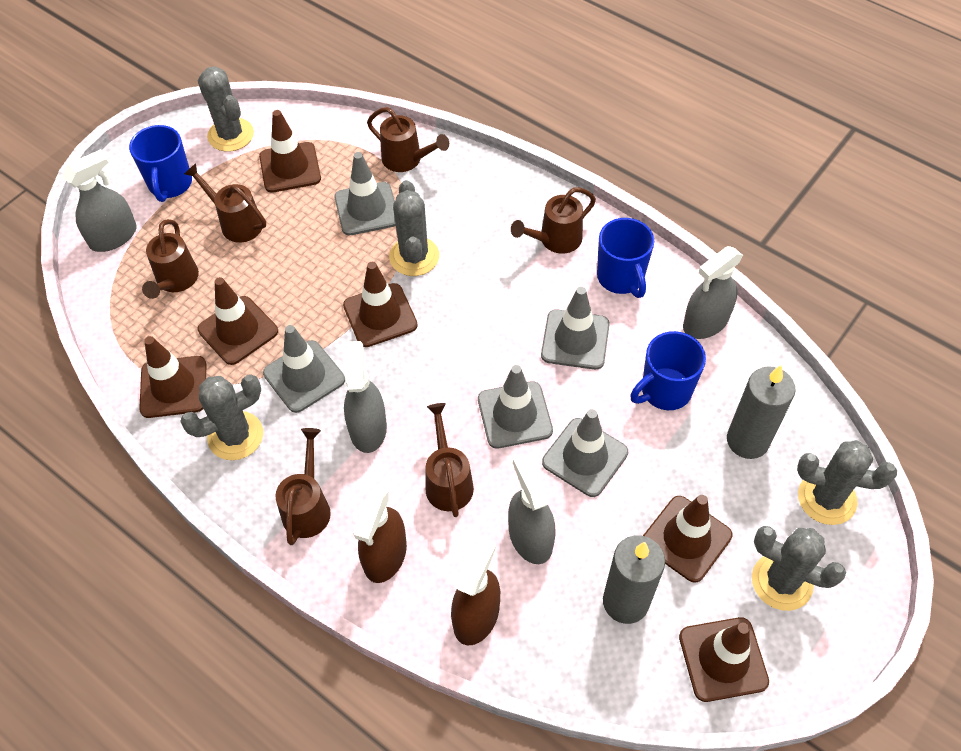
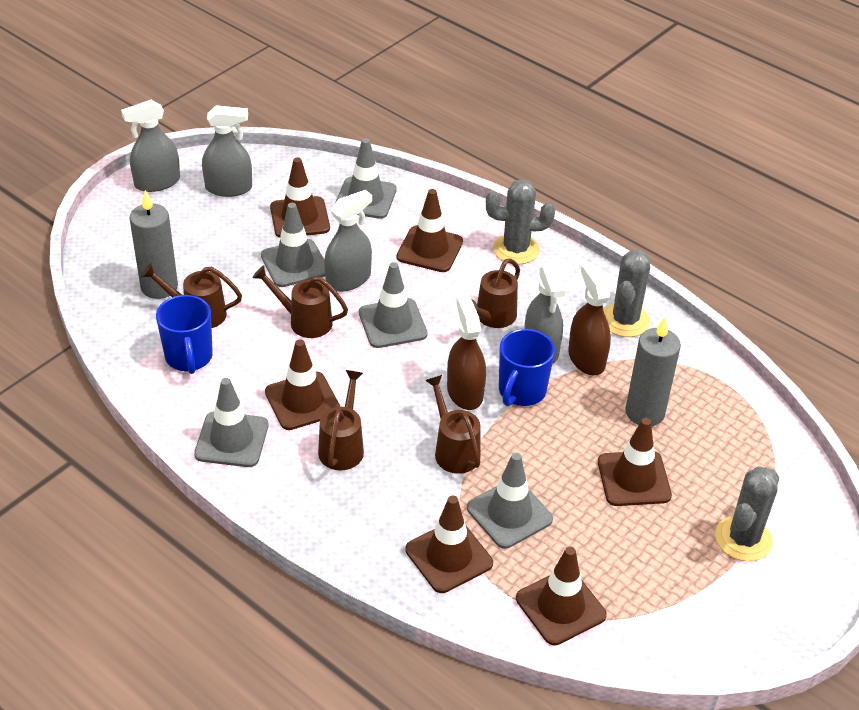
blue mug: 3 -> 2
brown watering can: 6 -> 5
grey cactus: 5 -> 3

